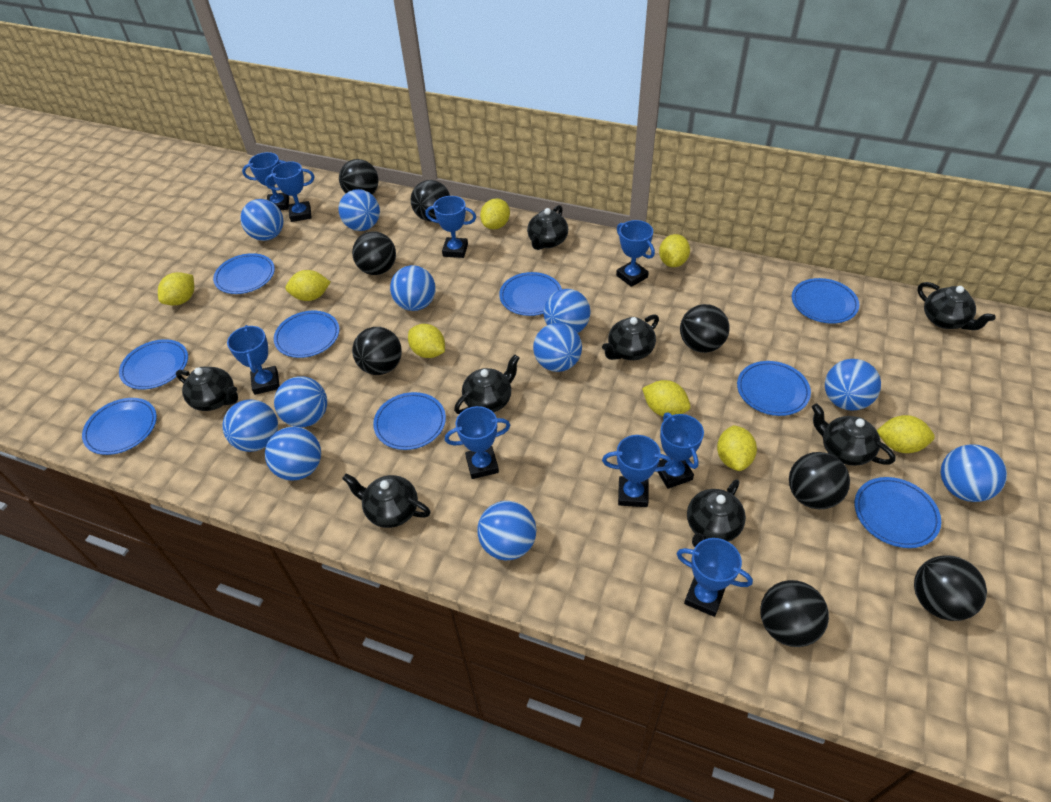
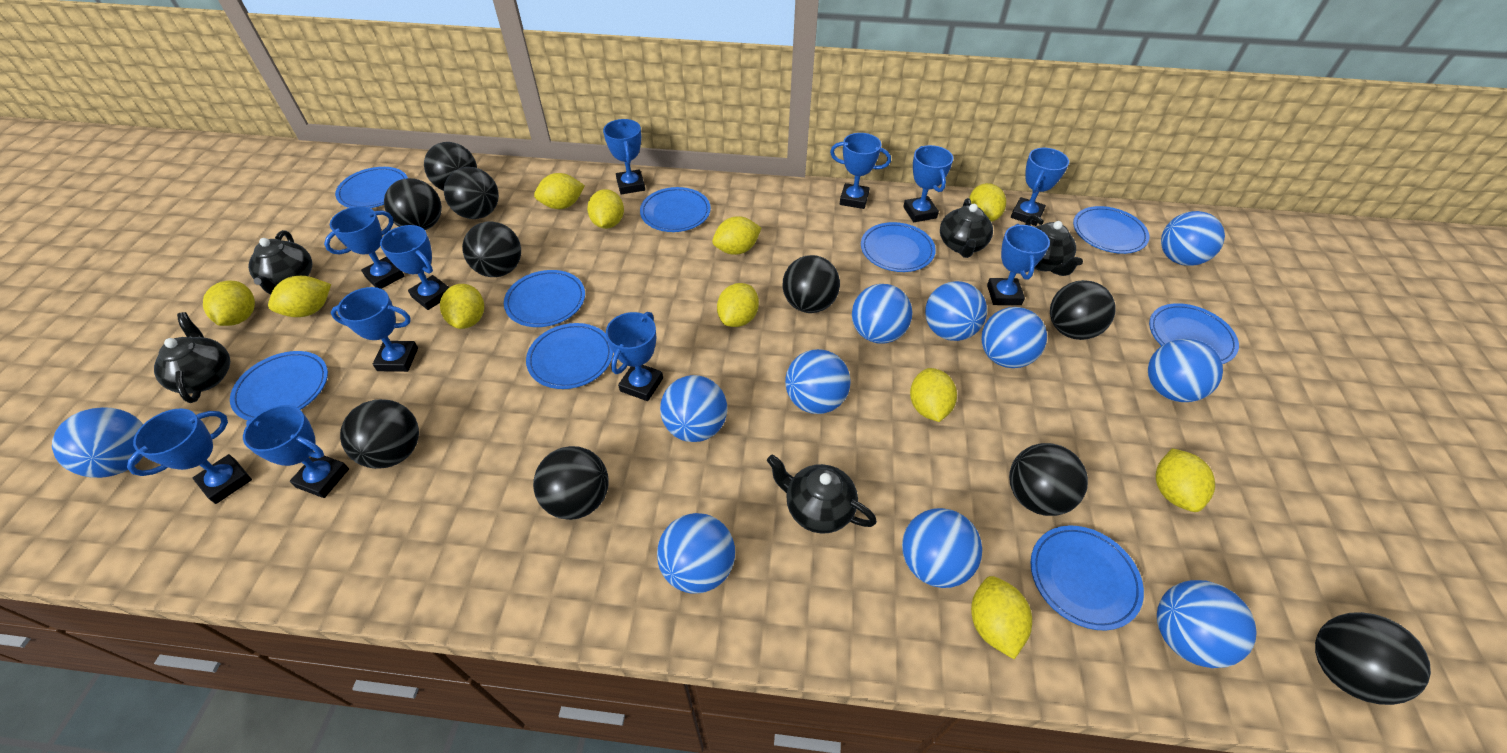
black ball: 8 -> 10
black teapot: 8 -> 5
blue trophy: 9 -> 11
yellow lemon: 8 -> 11

